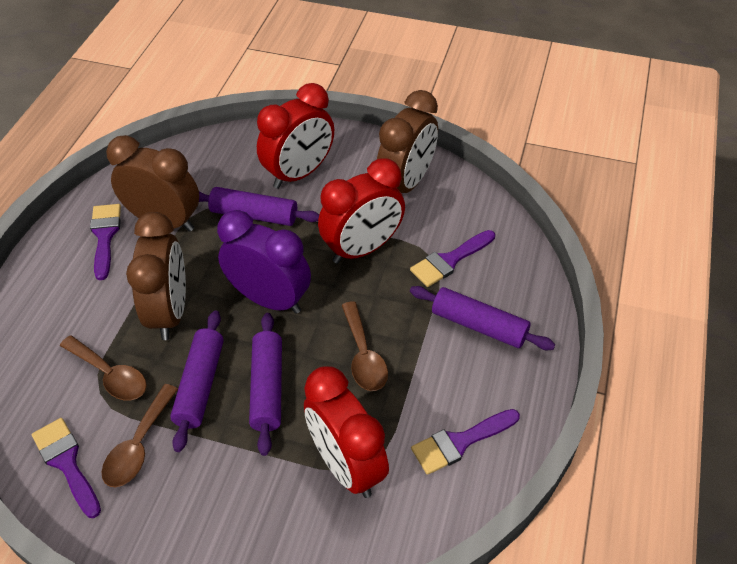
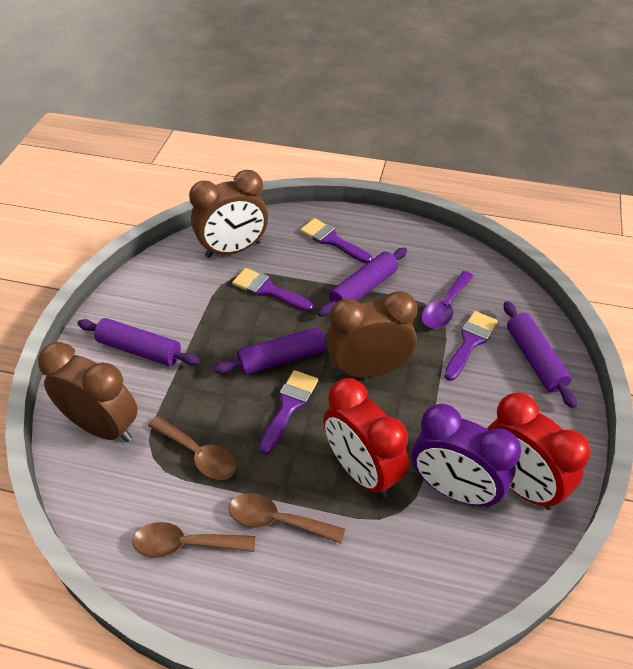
purple spoon: 0 -> 1
red clock: 3 -> 2

